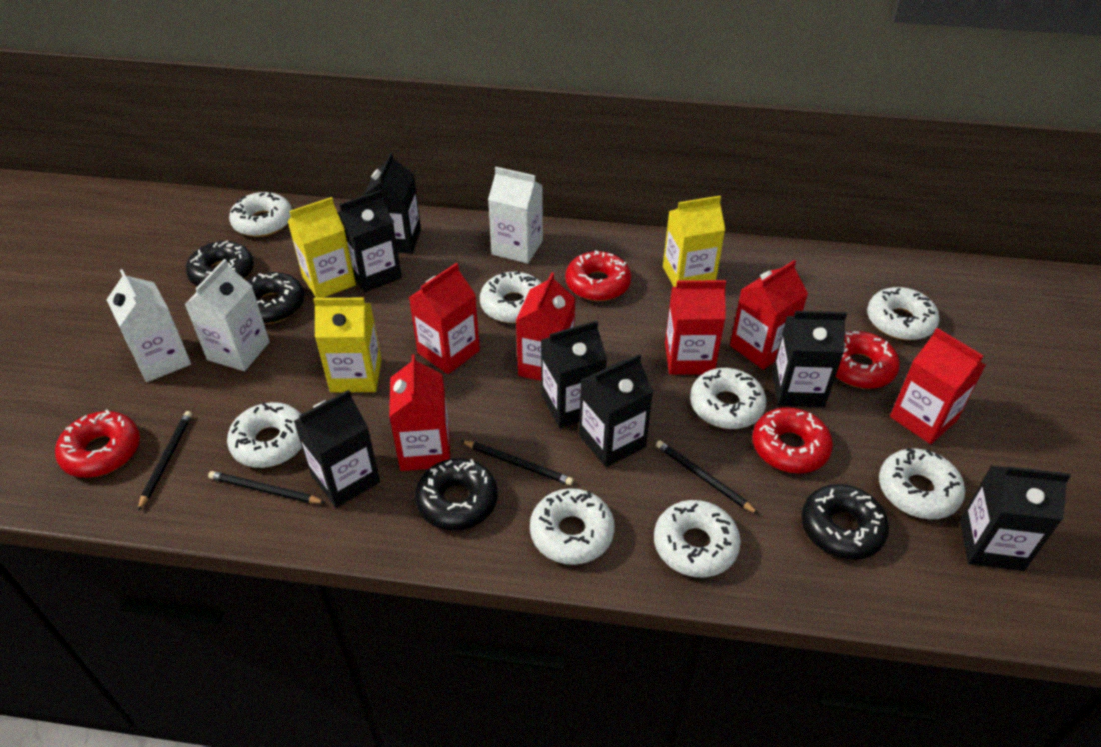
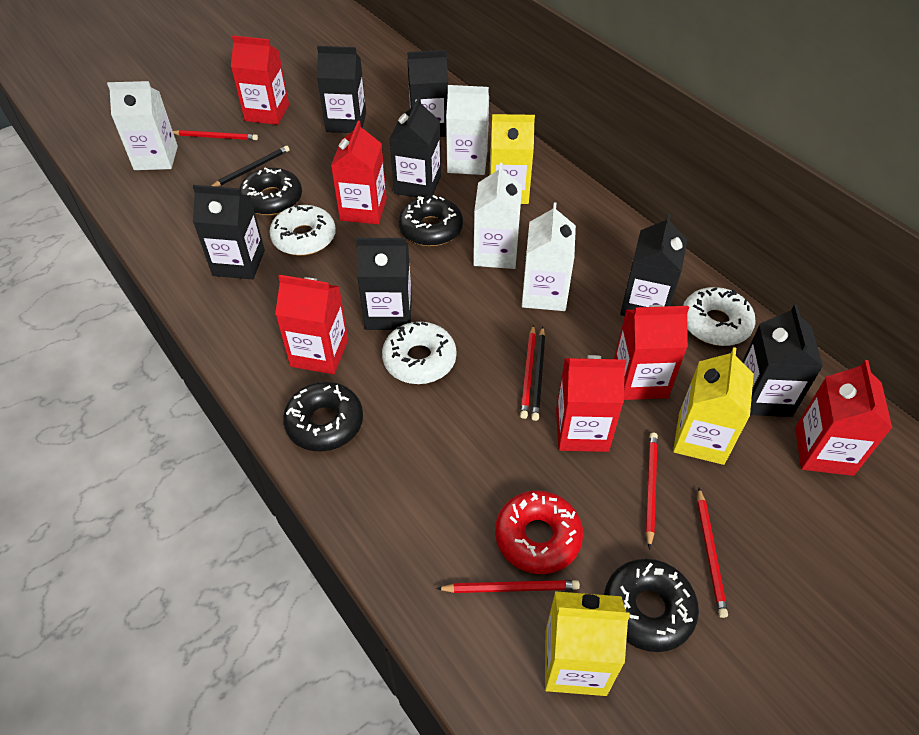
black pencil: 4 -> 2
red donut: 4 -> 1
red pencil: 0 -> 5
white carton: 3 -> 4
white donut: 8 -> 3

